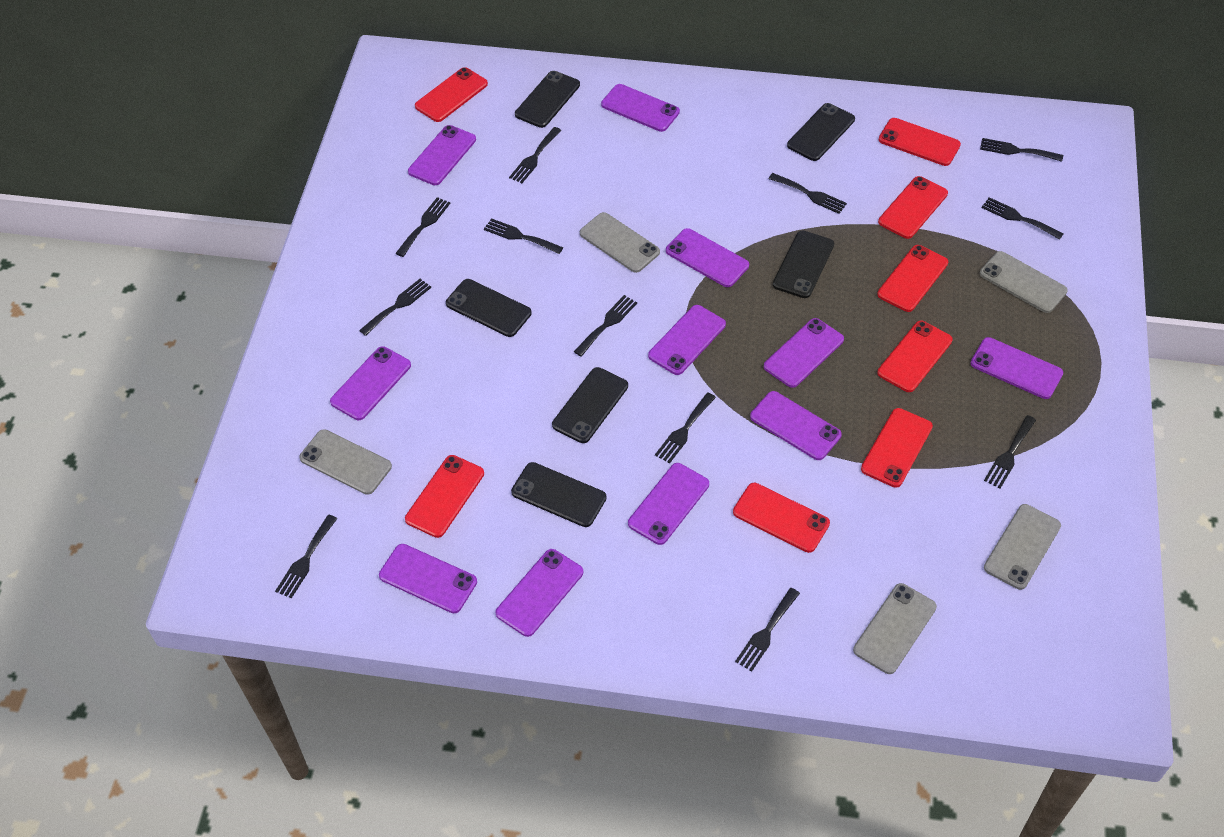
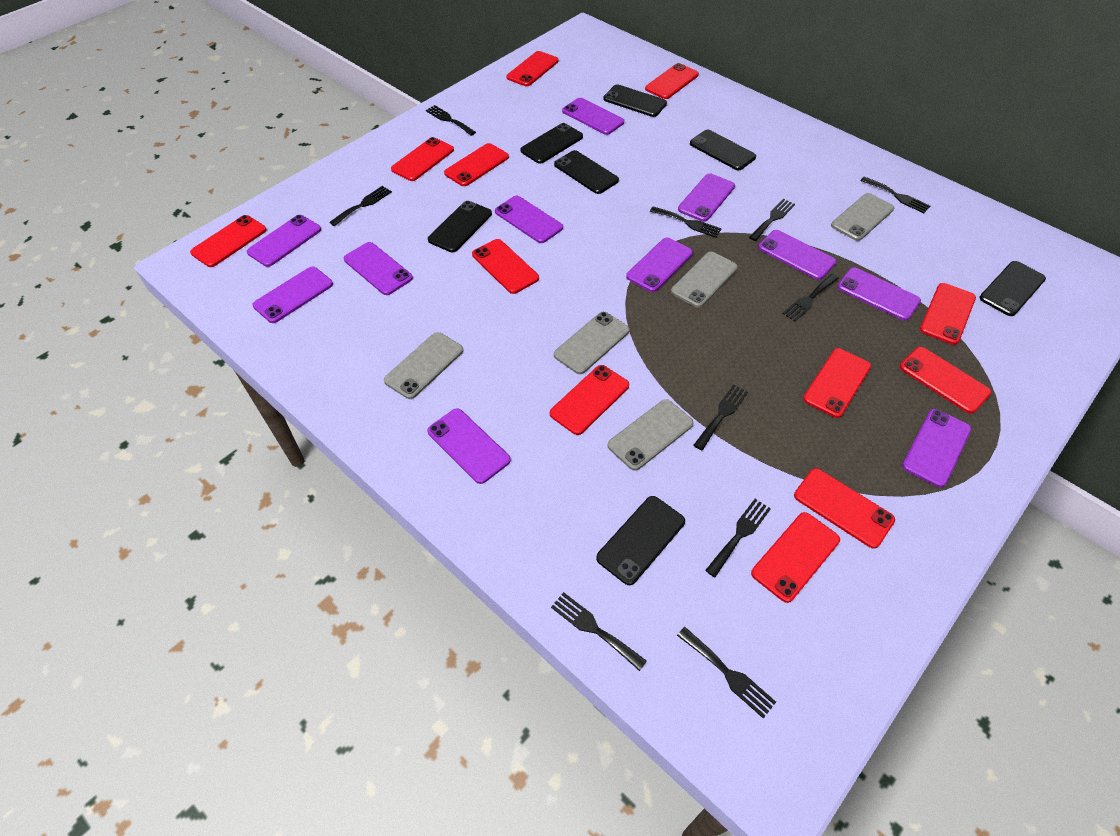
black fork: 12 -> 10
black phone: 6 -> 7
red phone: 8 -> 12

